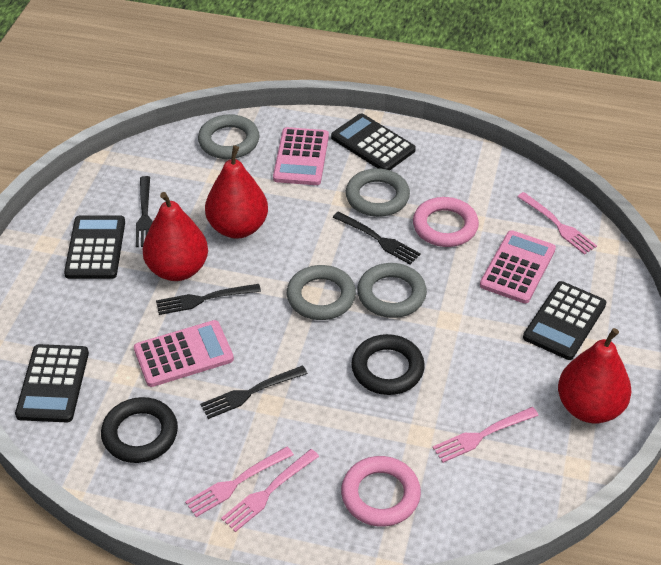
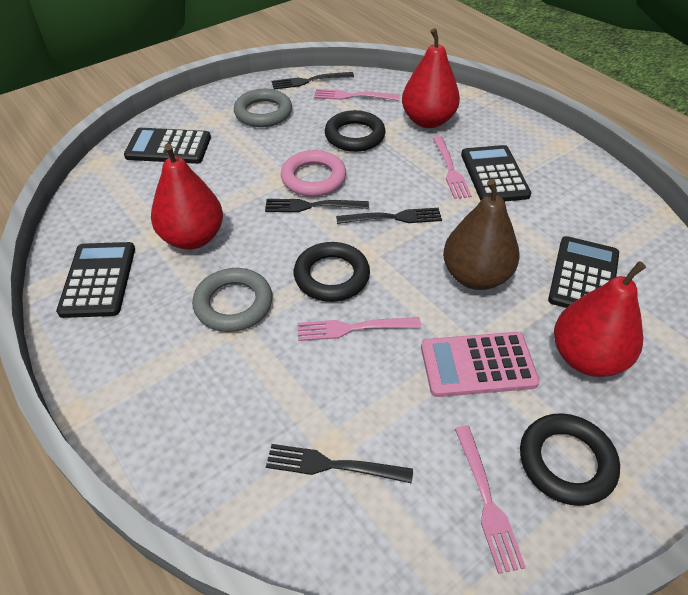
black ring: 2 -> 3
brown pear: 0 -> 1
grey ring: 4 -> 2
pink calculator: 3 -> 1
pink ring: 2 -> 1

